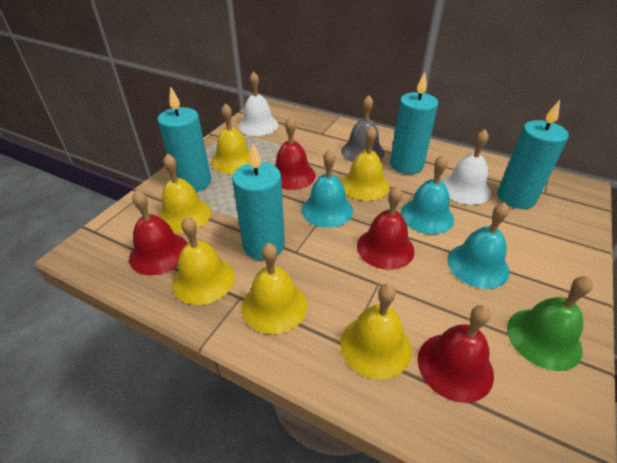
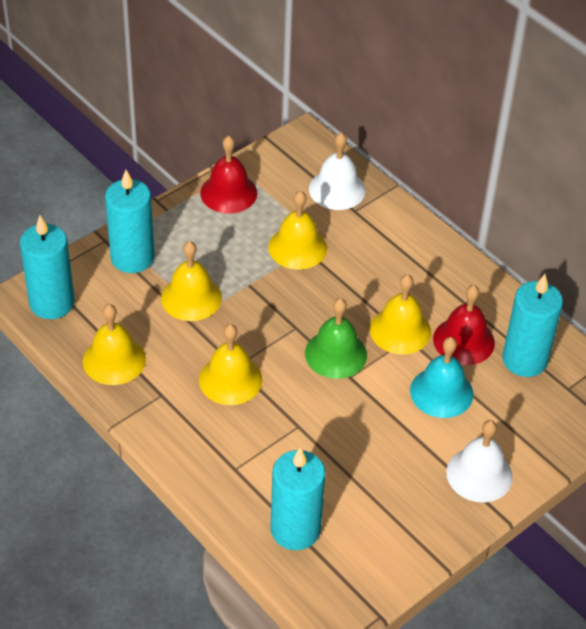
grey bell: 1 -> 0
red bell: 4 -> 2
turquoise bell: 3 -> 1
yellow bell: 6 -> 5

